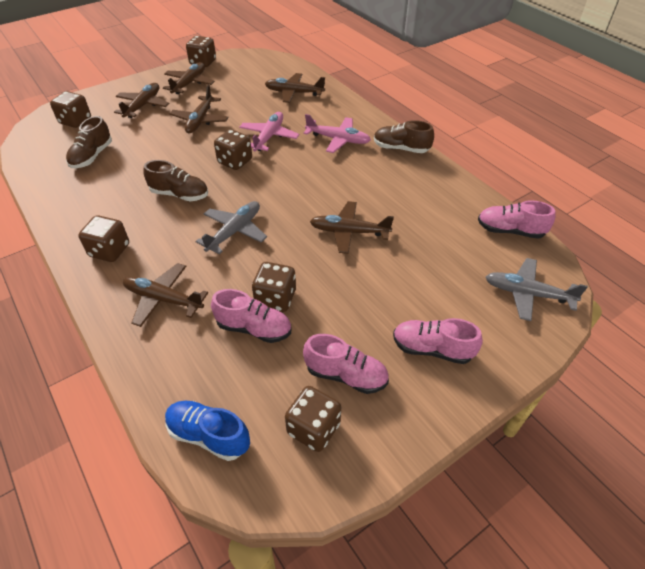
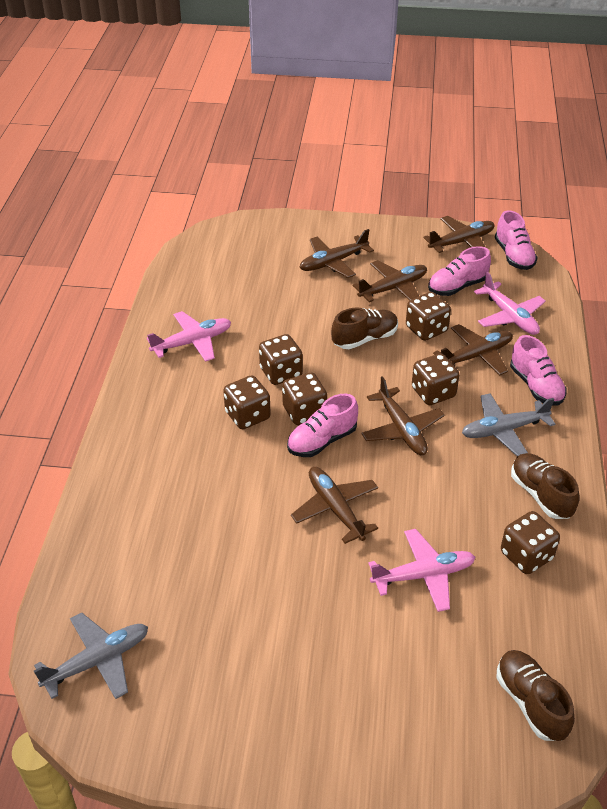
blue shoe: 1 -> 0
pink plane: 2 -> 3

